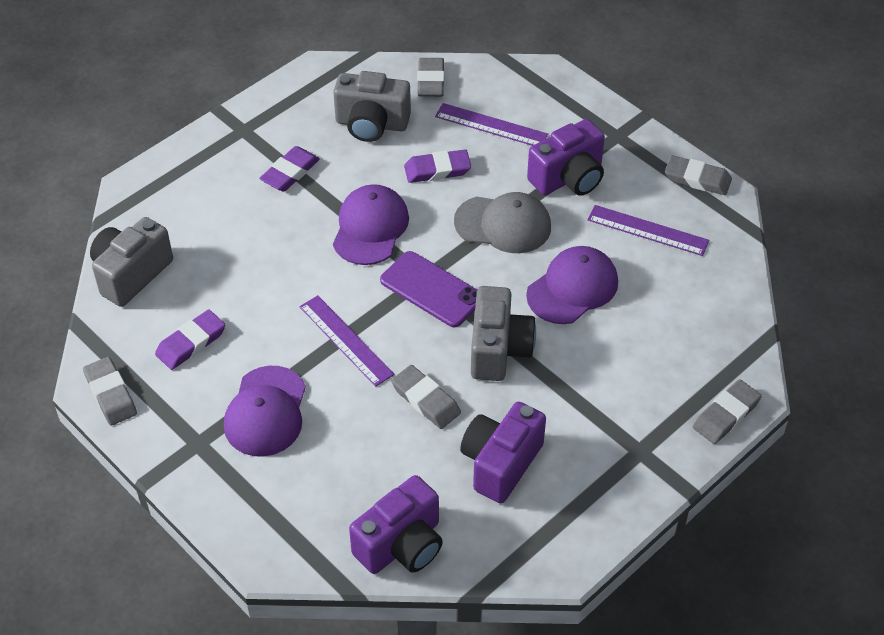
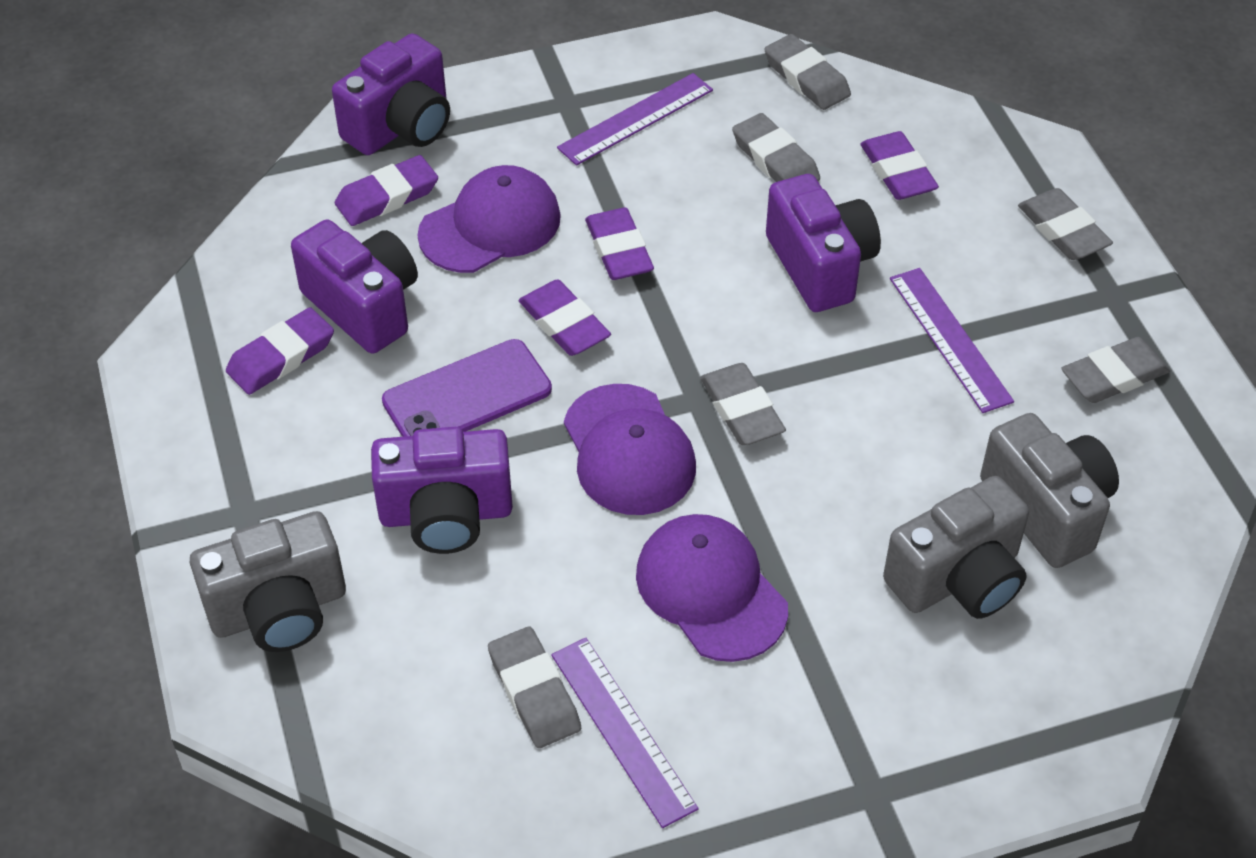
grey cap: 1 -> 0
grey eraser: 5 -> 6
purple camera: 3 -> 4
purple eraser: 3 -> 5

